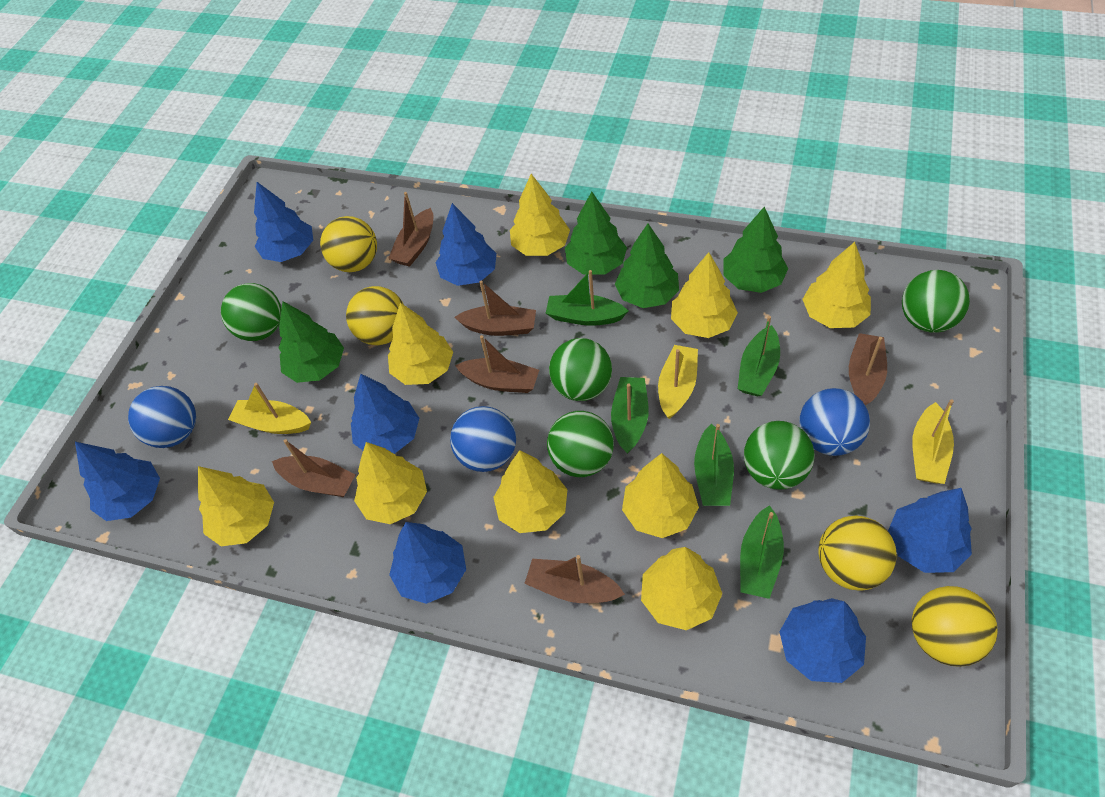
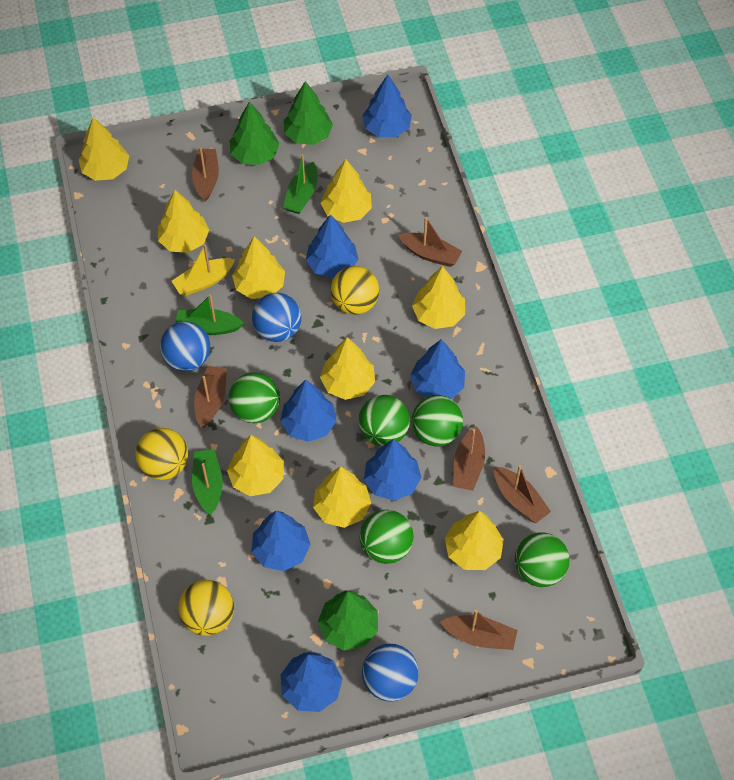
green boat: 5 -> 3
green tree: 4 -> 3
yellow ball: 4 -> 3
yellow boat: 3 -> 1

